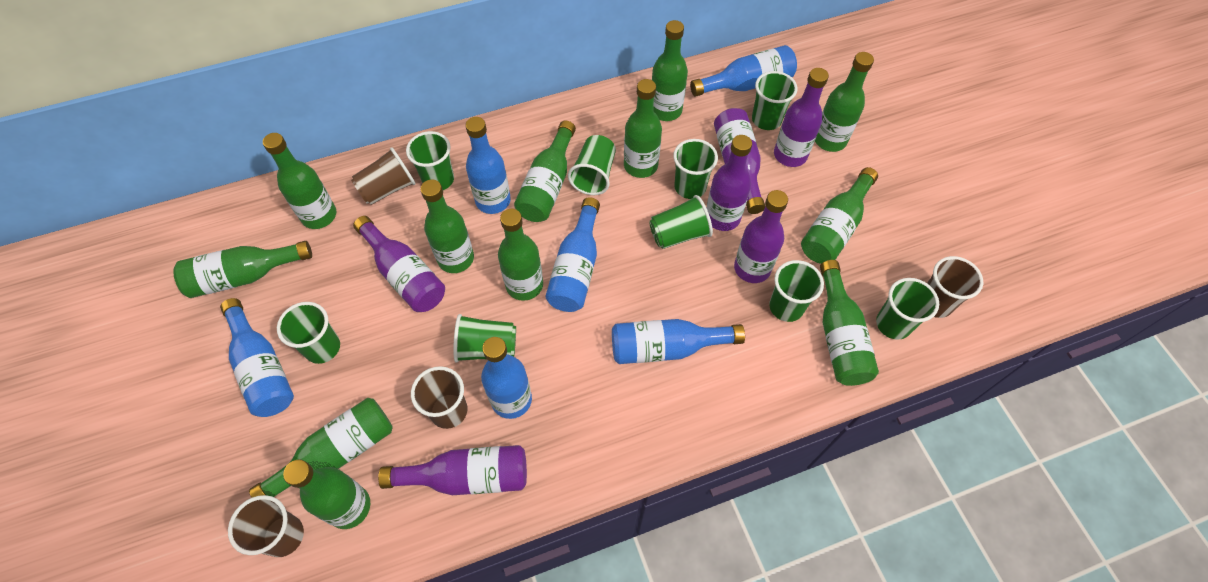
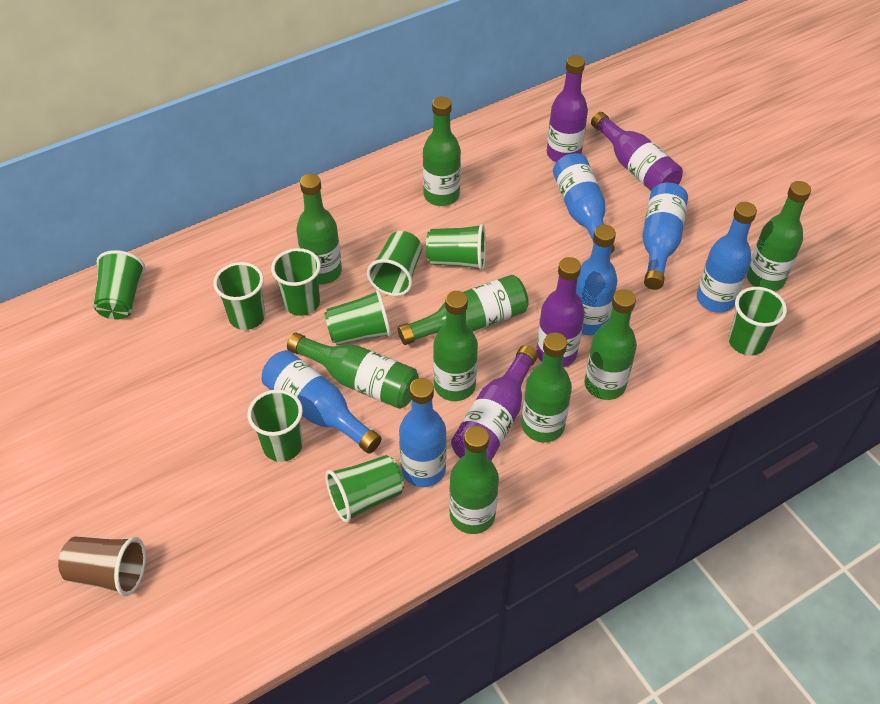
brown cup: 4 -> 1
green bottle: 12 -> 9
purple bottle: 6 -> 4

